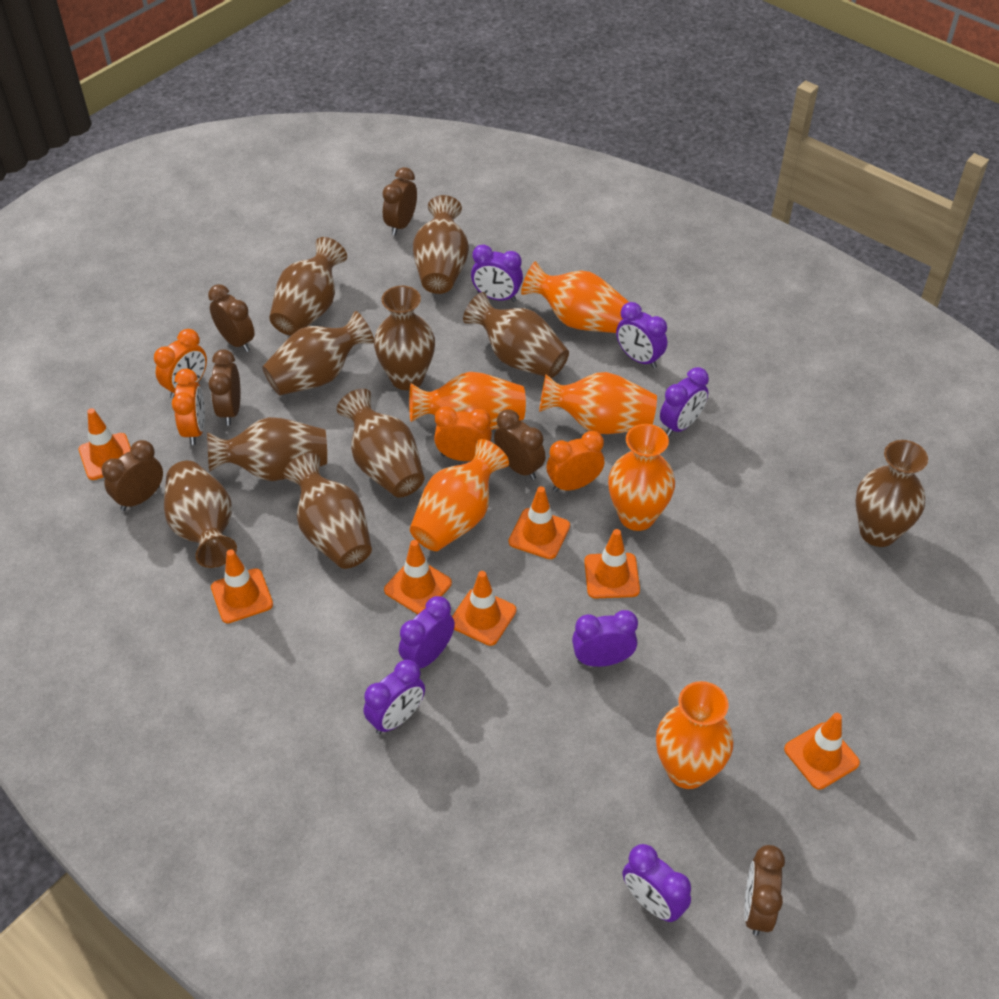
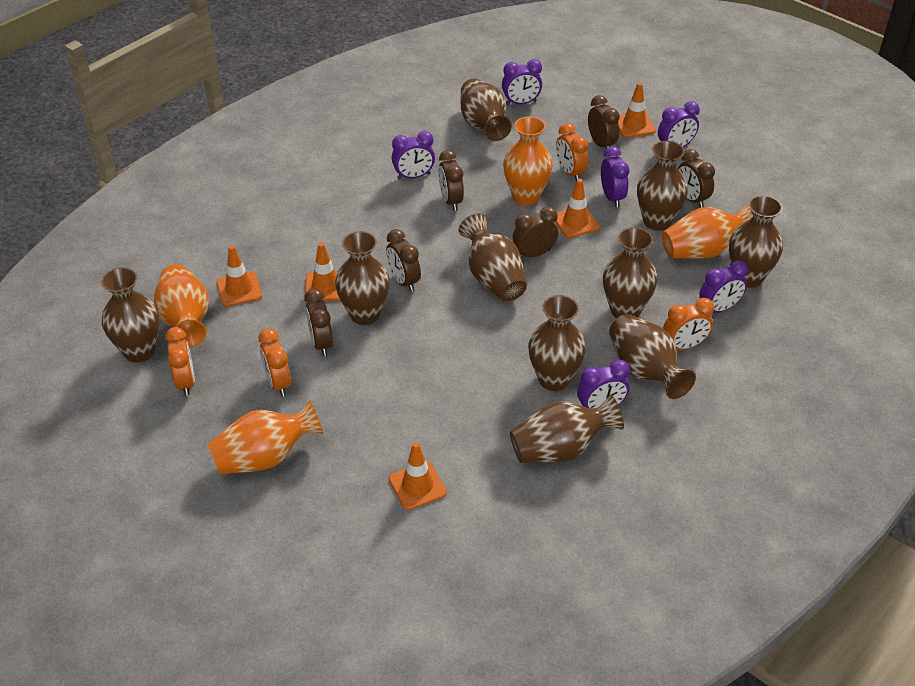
orange traffic cone: 7 -> 5
orange vase: 6 -> 4
purple clock: 7 -> 6

